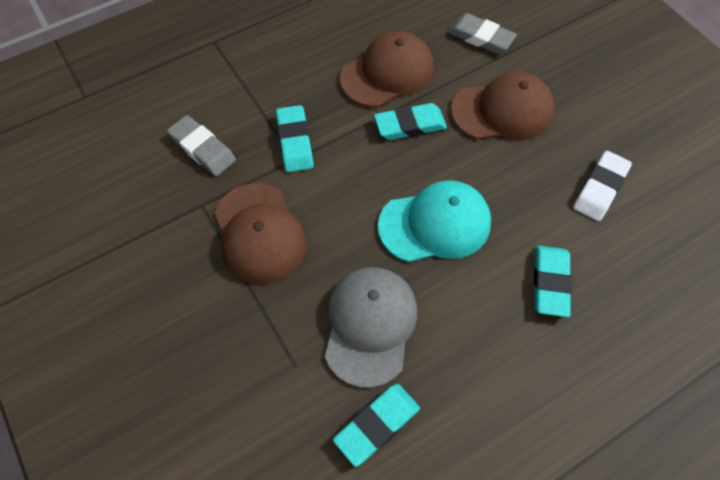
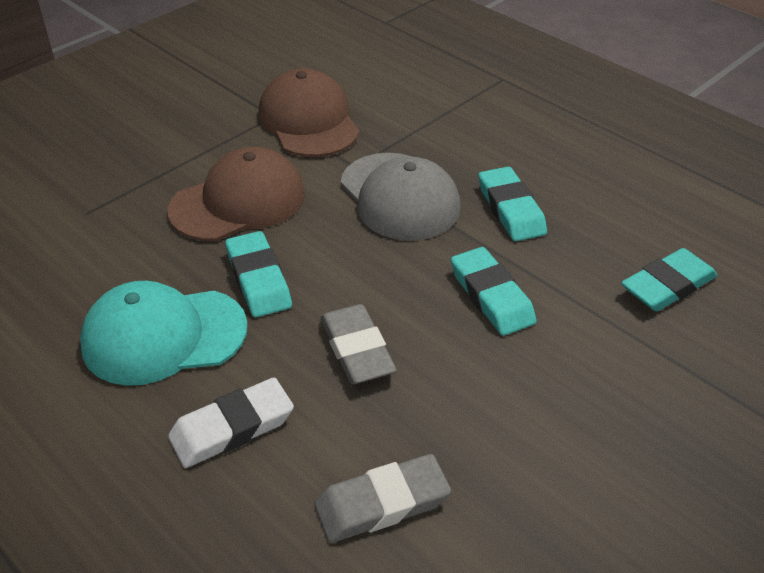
brown cap: 3 -> 2

